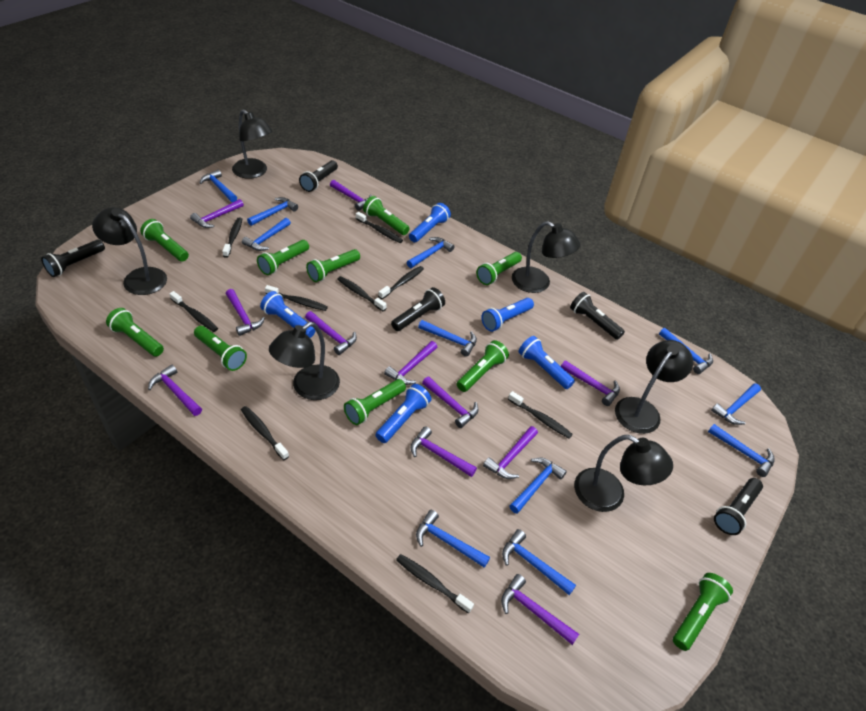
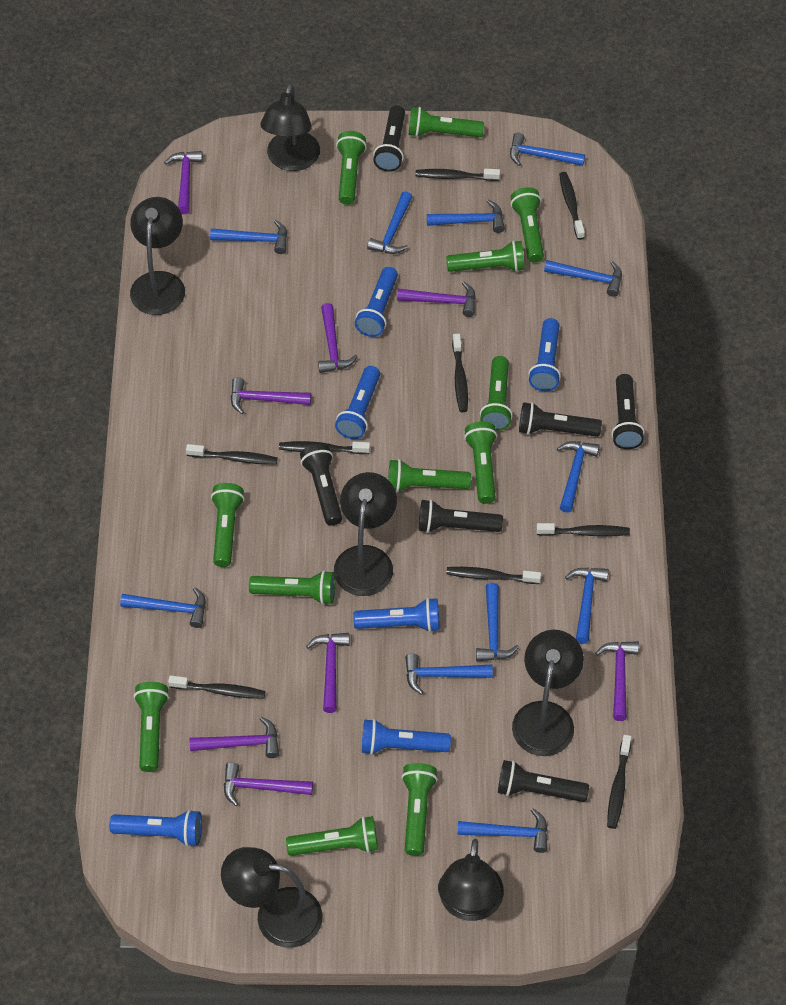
black flashlight: 5 -> 6
blue flashlight: 5 -> 6
green flashlight: 10 -> 12
purple hammer: 11 -> 8

